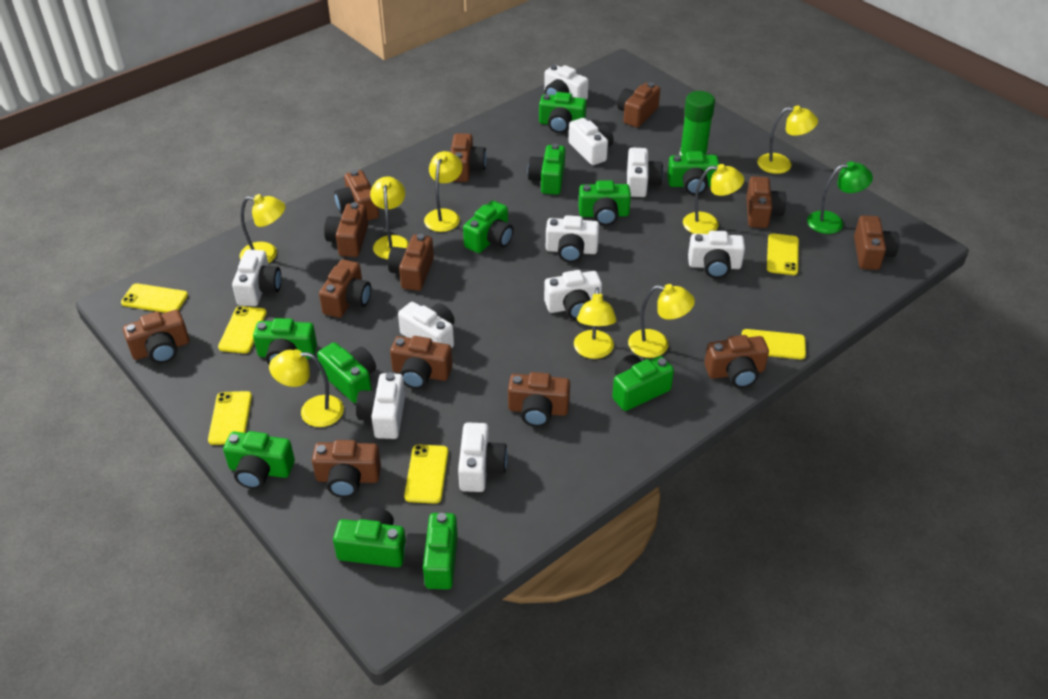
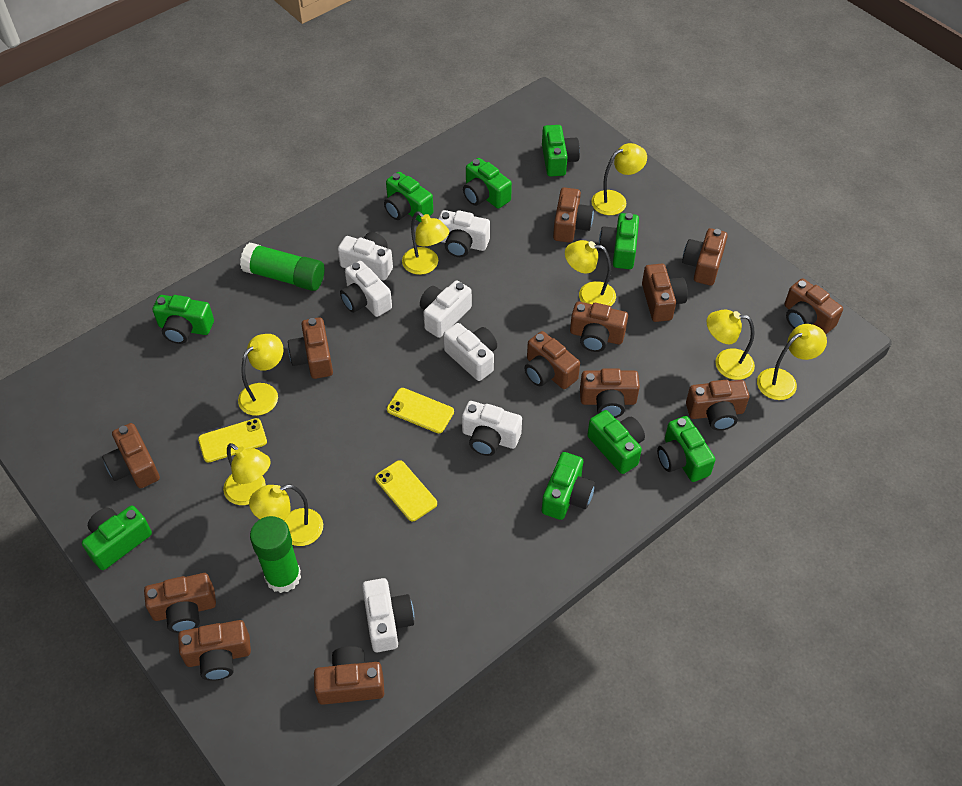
green camera: 11 -> 9
green glue stick: 1 -> 2
green lamp: 1 -> 0
white camera: 10 -> 7
yellow phone: 6 -> 3

